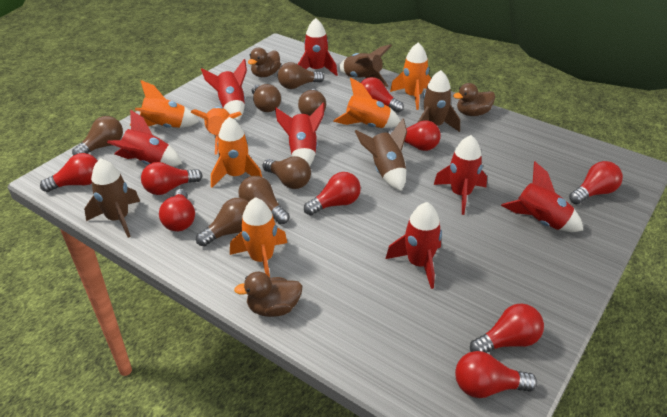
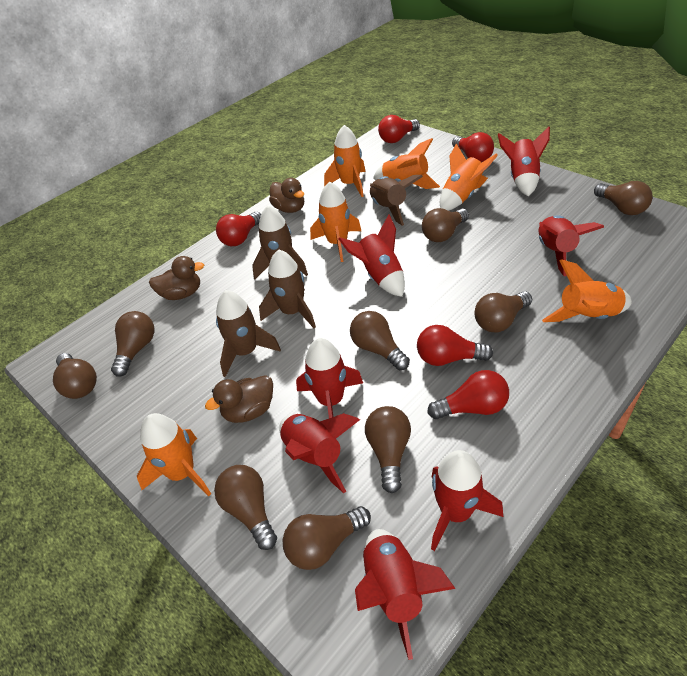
brown light bulb: 7 -> 9
red light bulb: 9 -> 5

